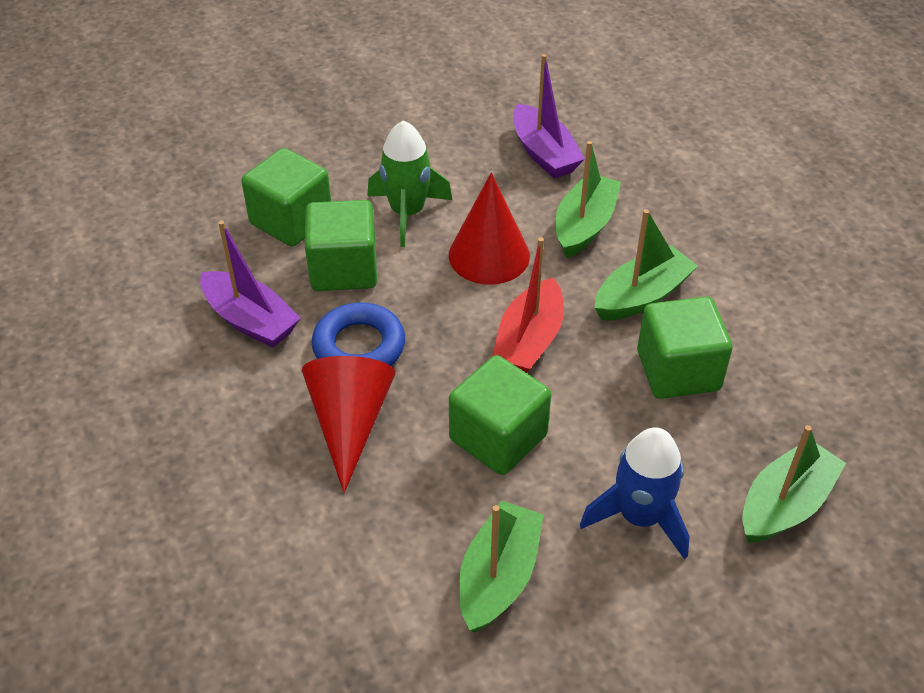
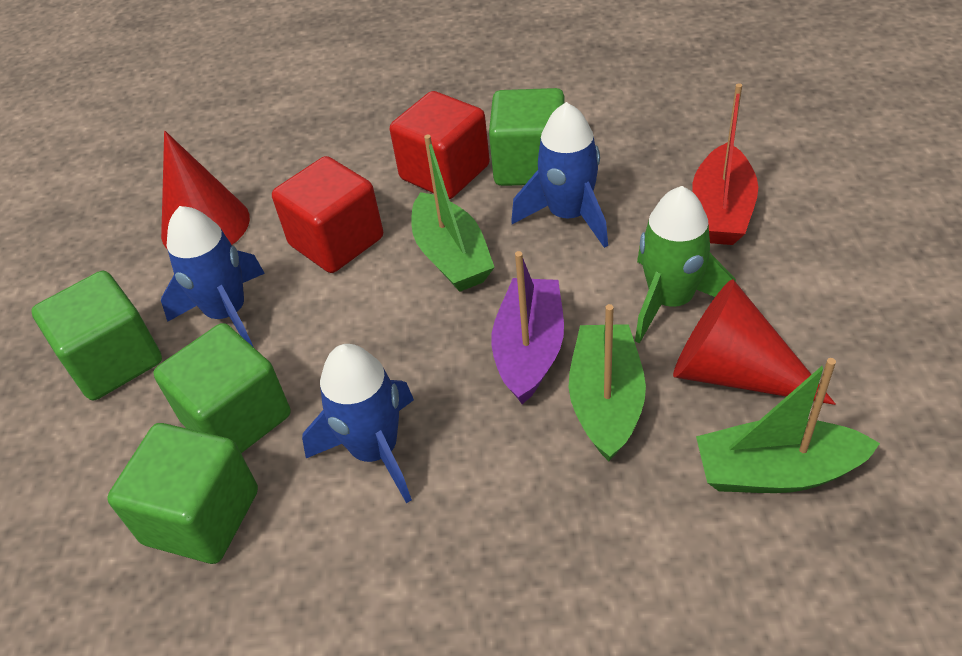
blue ring: 1 -> 0
blue rocket: 1 -> 3
green boat: 4 -> 3
purple boat: 2 -> 1
red cube: 0 -> 2

